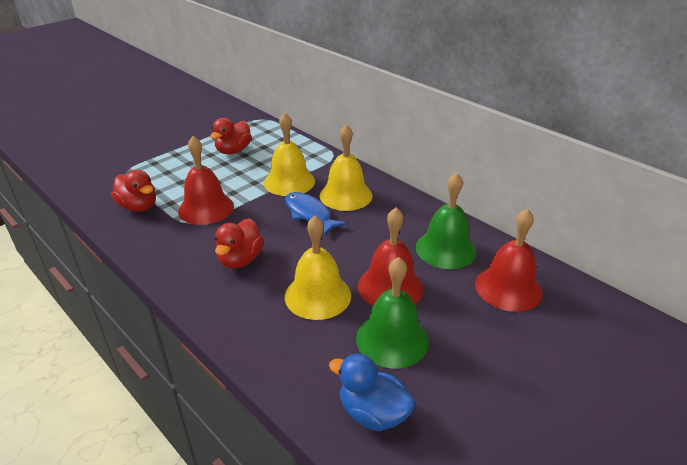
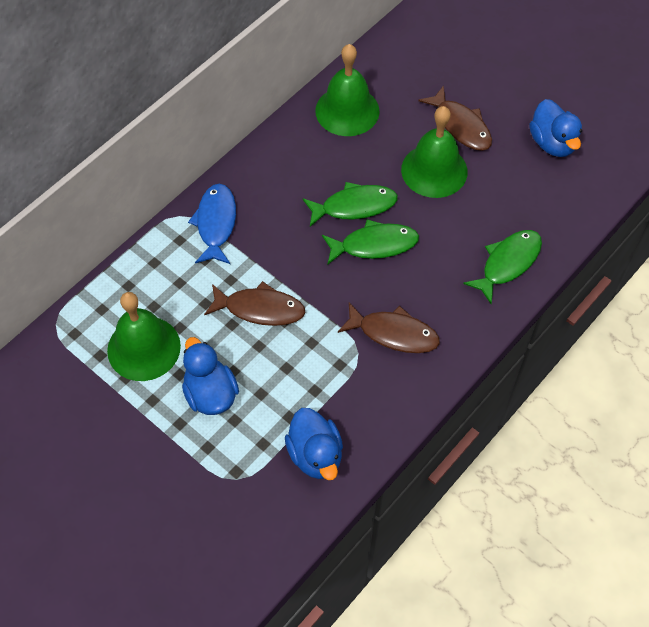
blue duck: 1 -> 3
brown fish: 0 -> 3
green bell: 2 -> 3
green fish: 0 -> 3
red bell: 3 -> 0
red duck: 3 -> 0
yellow bell: 3 -> 0

